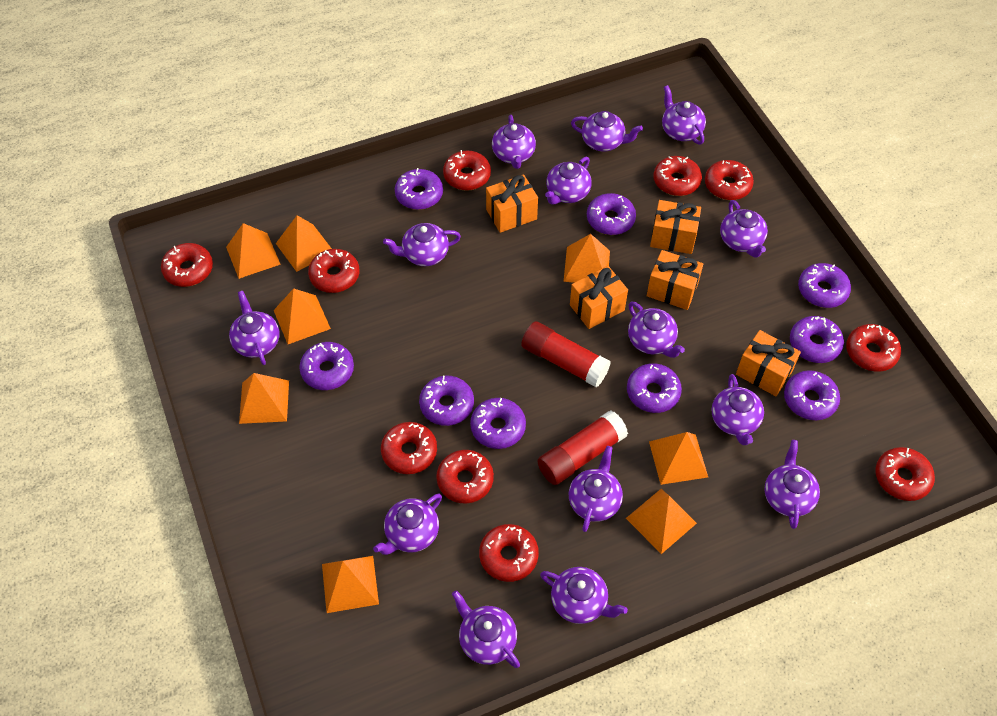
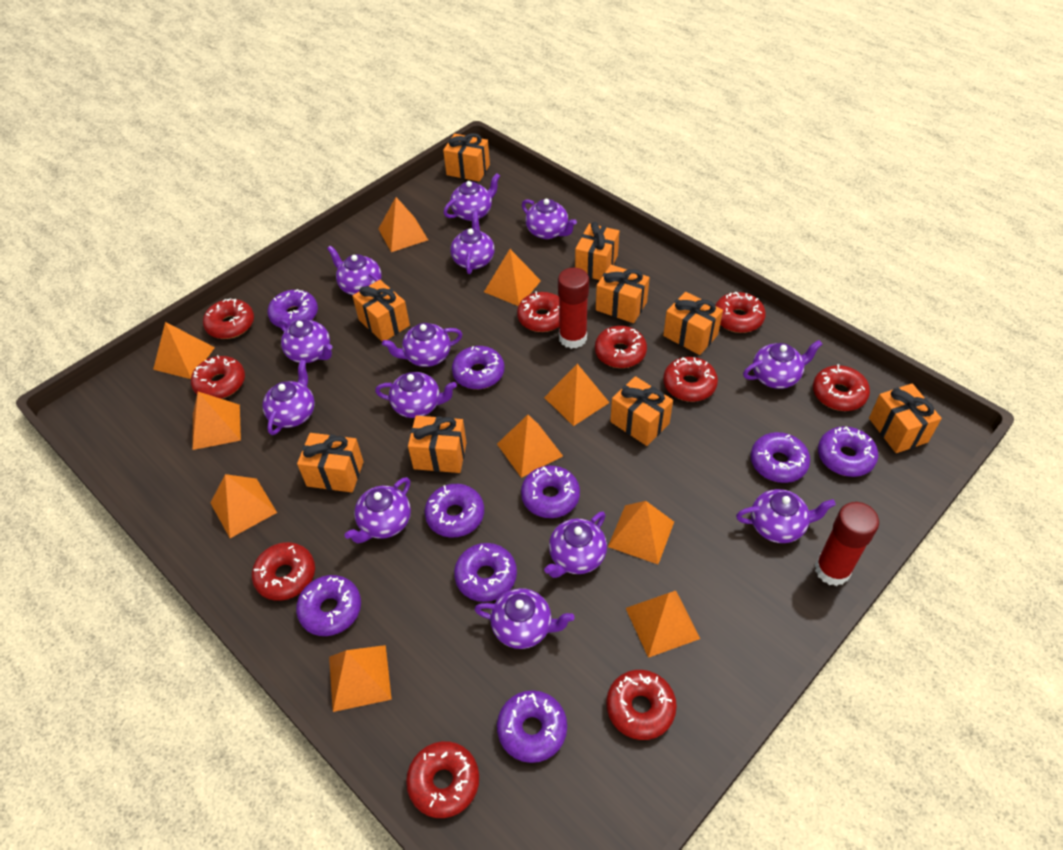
orange gift: 5 -> 9
orange pyramid: 8 -> 10
purple teapot: 14 -> 13

